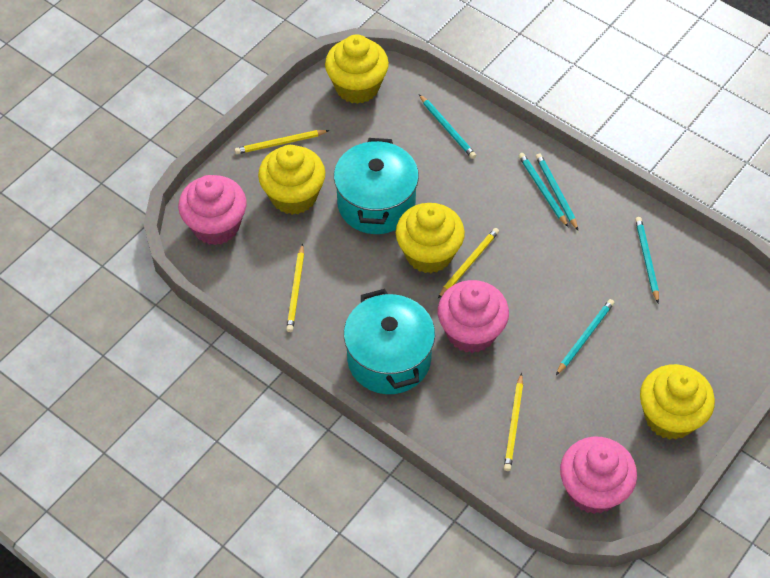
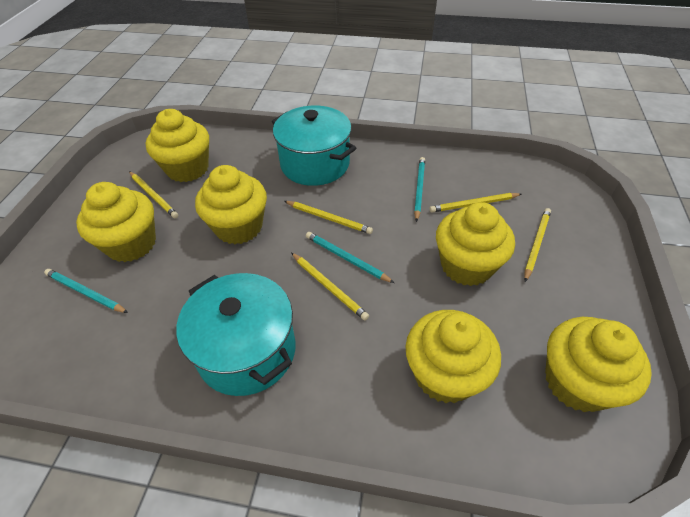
pink cupcake: 3 -> 0
turquoise pencil: 5 -> 3
yellow cupcake: 4 -> 6
yellow pencil: 4 -> 5

